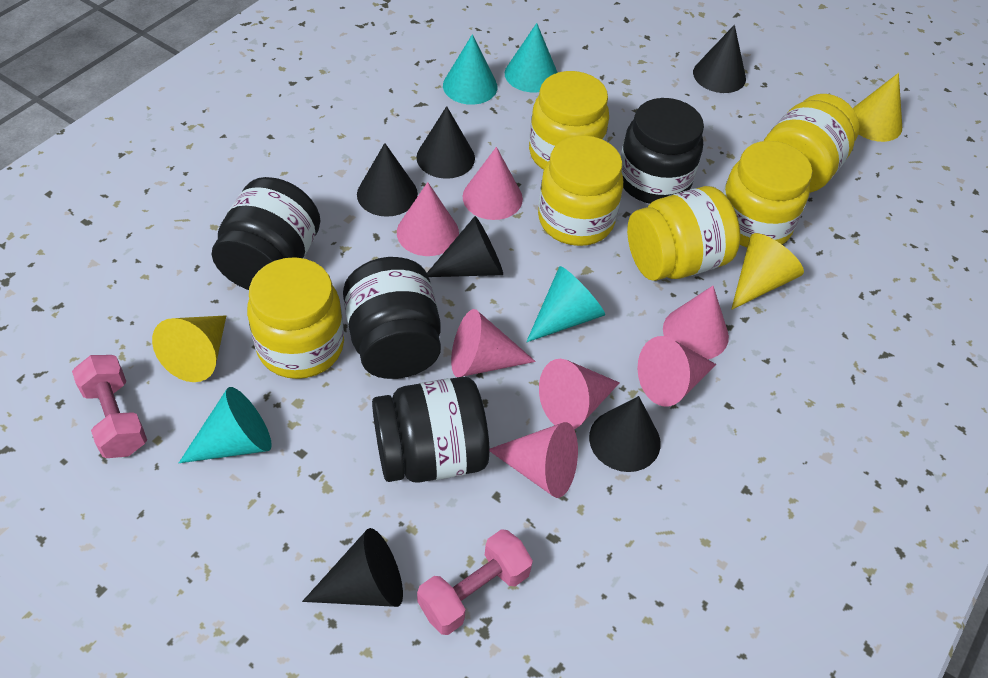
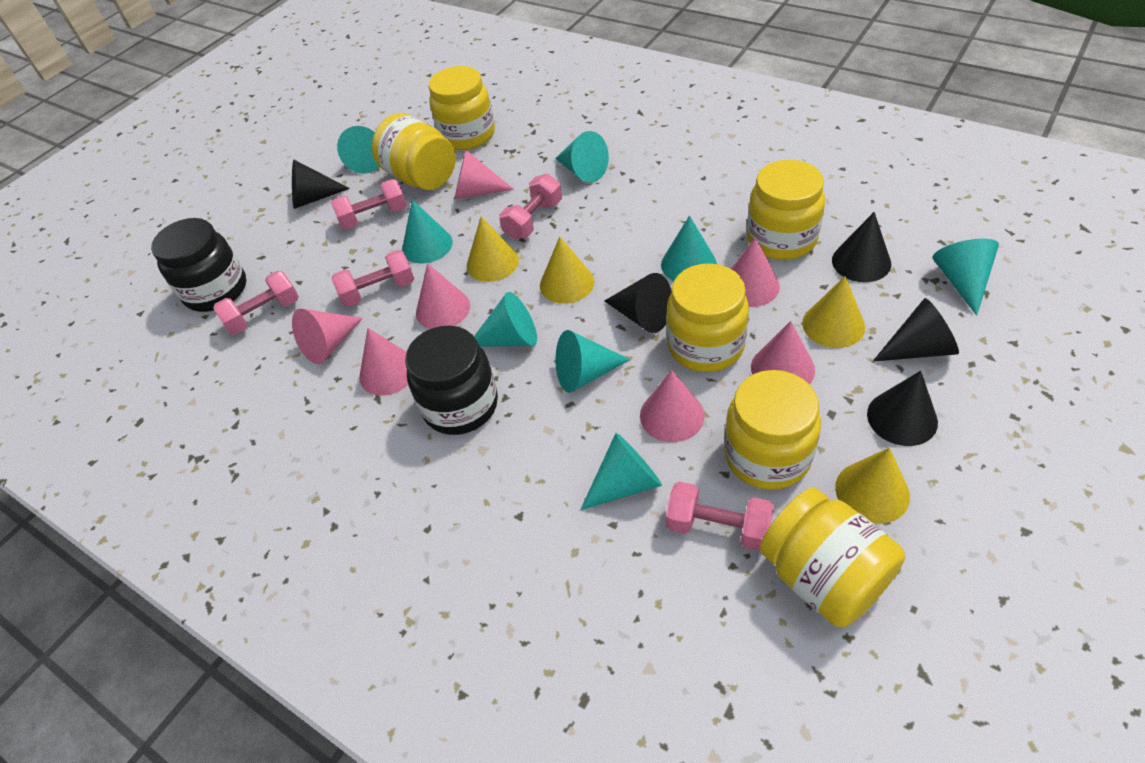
black cone: 6 -> 5
black jar: 4 -> 2
pink dumbbell: 2 -> 5
turquoise cone: 4 -> 8
yellow cone: 3 -> 4

